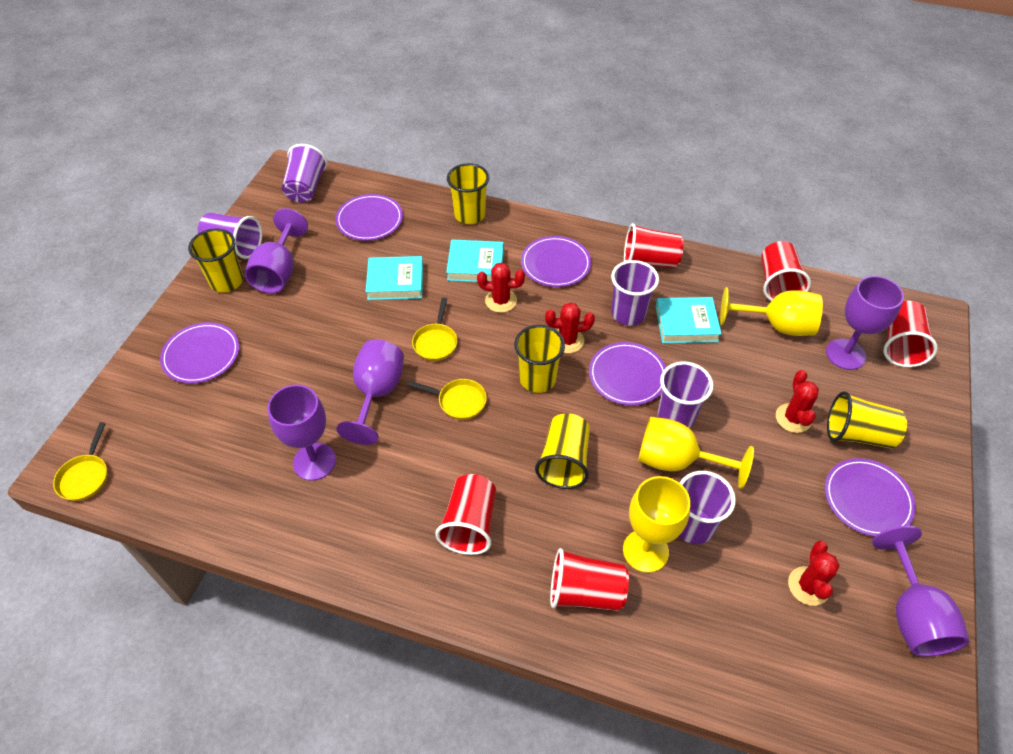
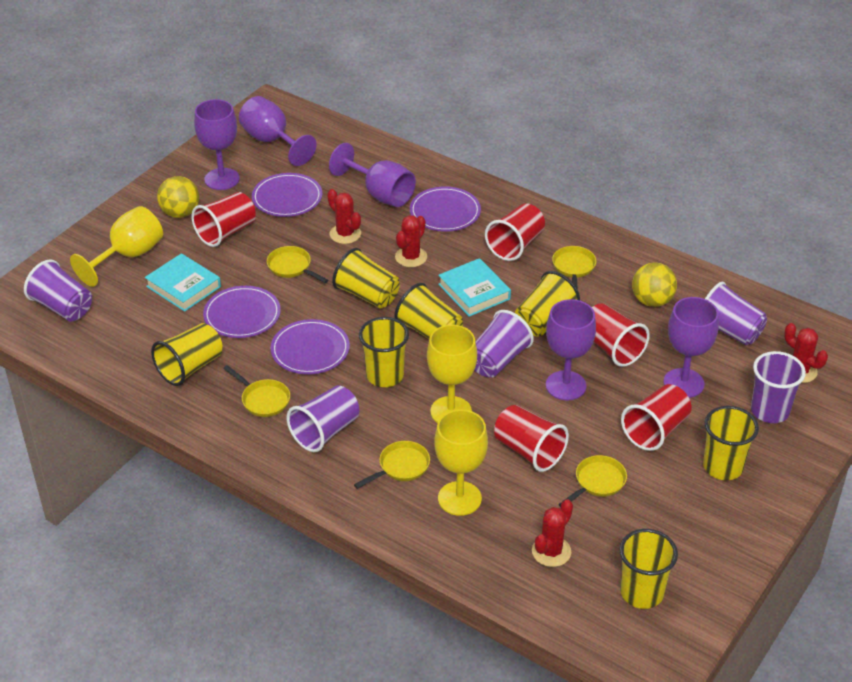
purple plate: 5 -> 4
turquoise book: 3 -> 2
yellow ball: 0 -> 2
yellow cup: 5 -> 7
yellow pan: 3 -> 5

